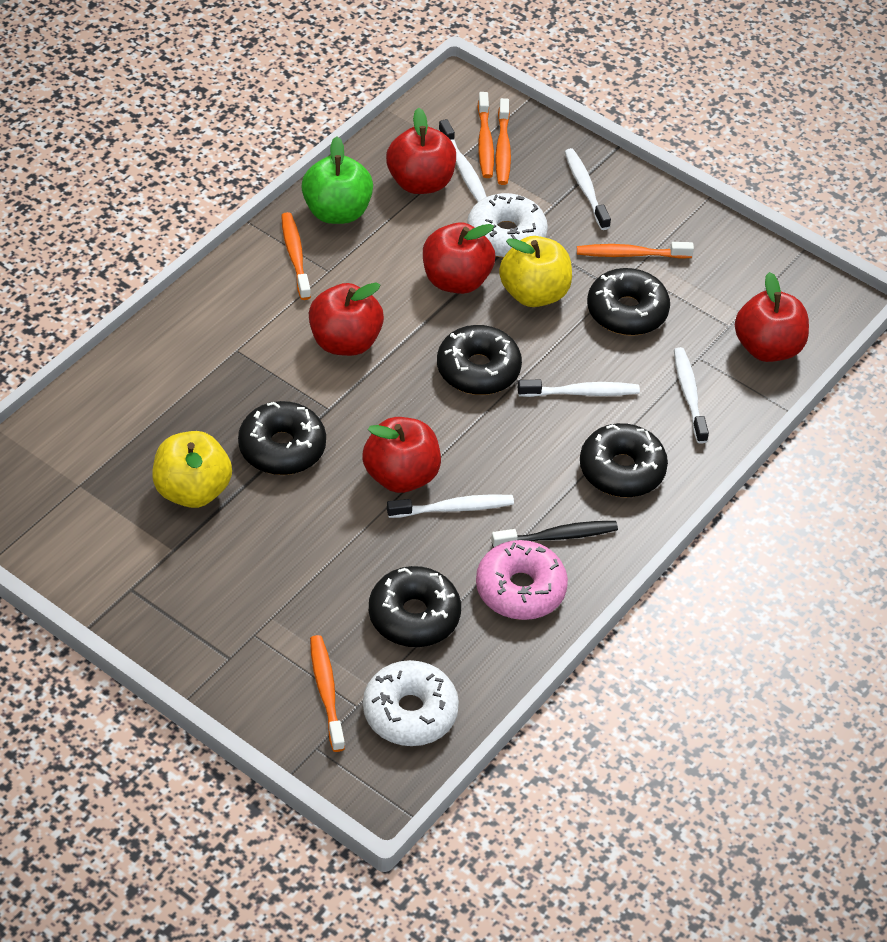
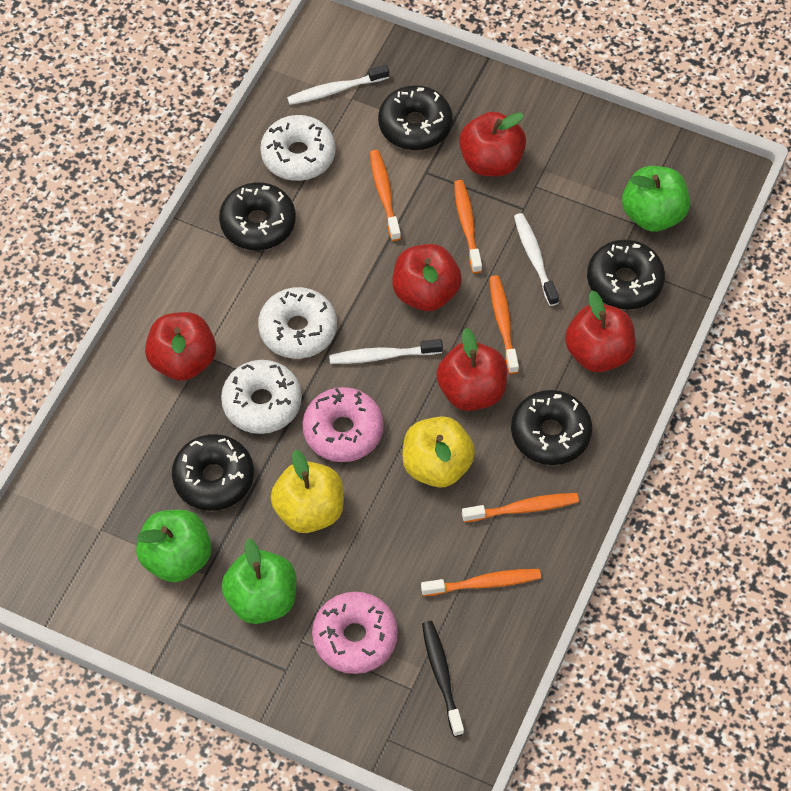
green apple: 1 -> 3
pink donut: 1 -> 2
white donut: 2 -> 3
white toothbrush: 5 -> 3

